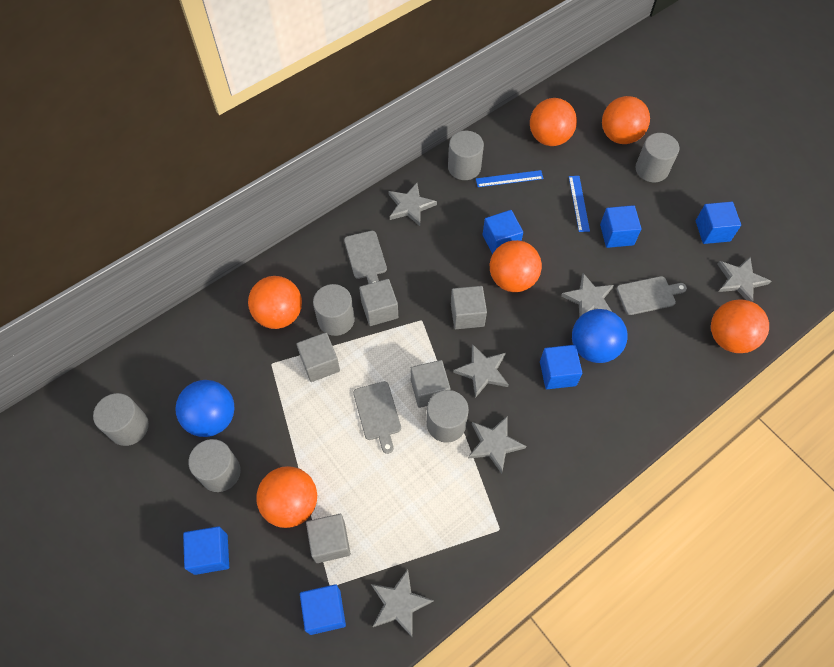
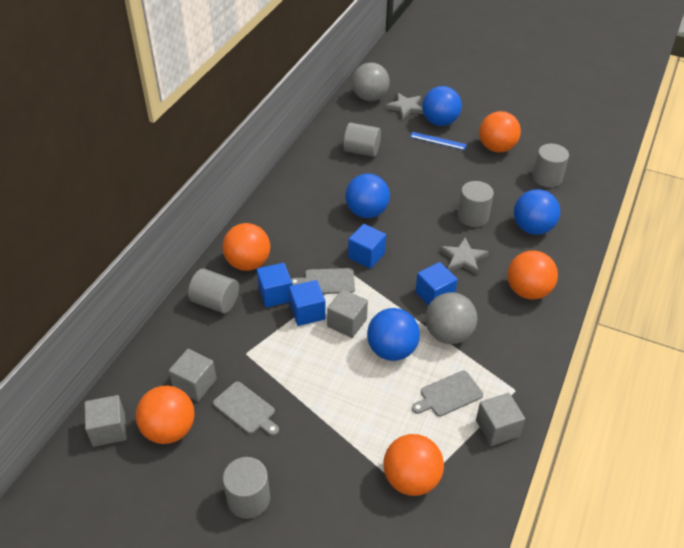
blue ball: 2 -> 4
blue cube: 6 -> 4
blue ruler: 2 -> 1
grey ball: 0 -> 2
grey cube: 5 -> 4
grey cylinder: 6 -> 5
grey star: 6 -> 2
orange ball: 6 -> 5

